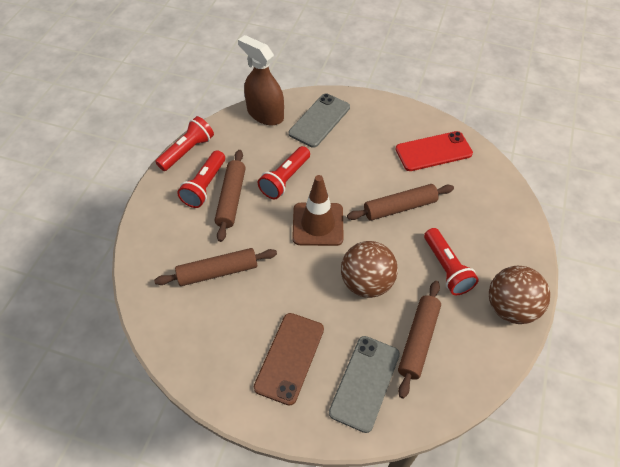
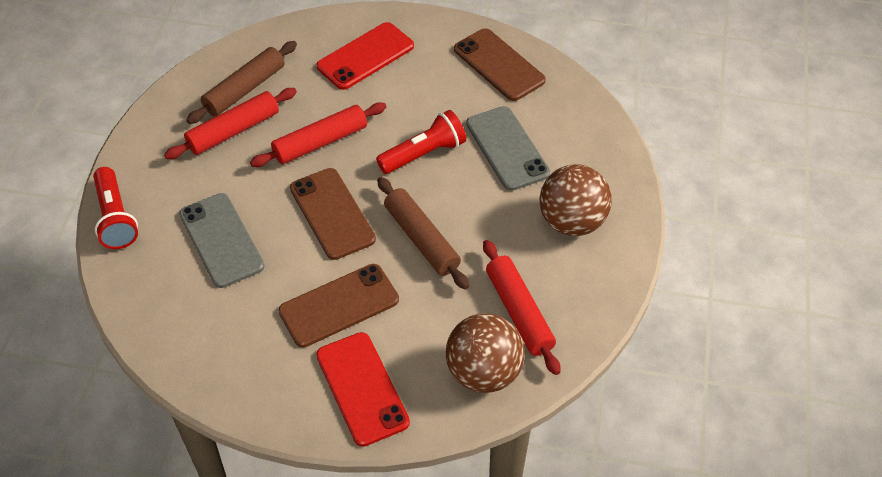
brown phone: 1 -> 3
brown rolling pin: 4 -> 2
brown spray bottle: 1 -> 0
brown traffic cone: 1 -> 0
red flashlight: 4 -> 2
red phone: 1 -> 2
red rolling pin: 0 -> 3

